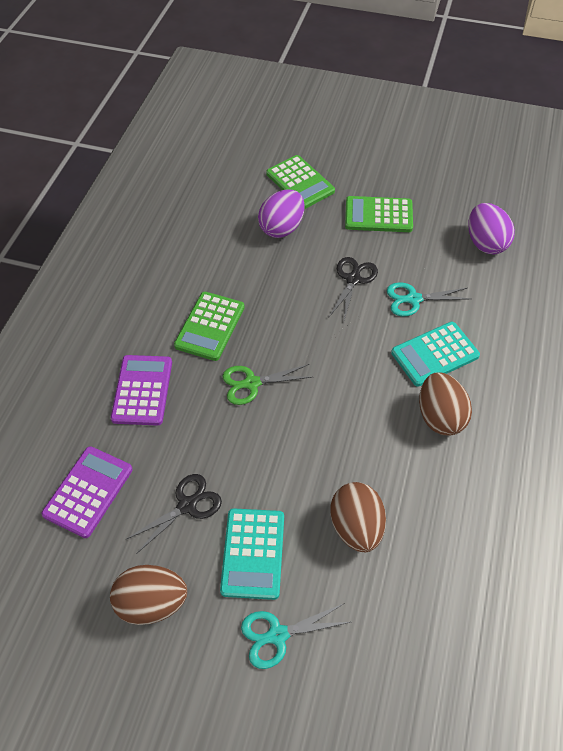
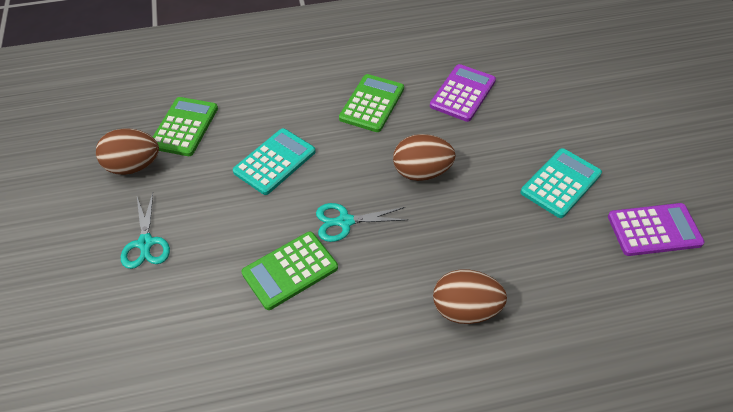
black scissors: 2 -> 0
green scissors: 1 -> 0
purple egg: 2 -> 0

